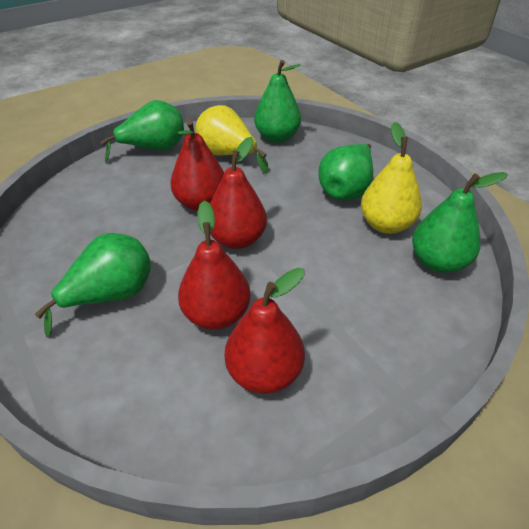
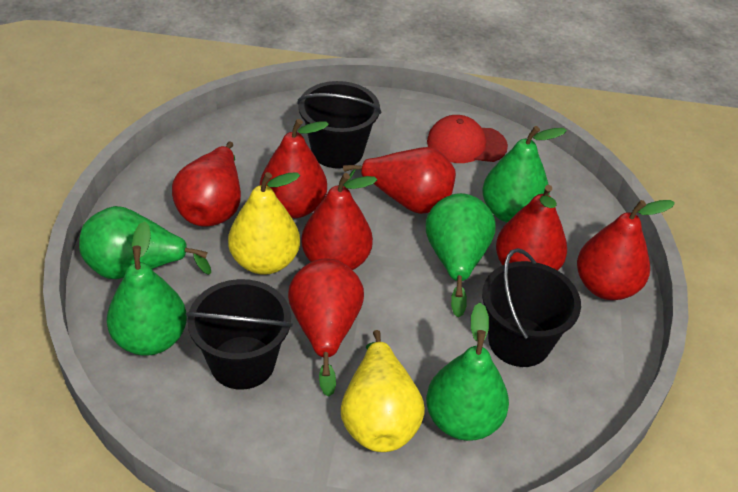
black bucket: 0 -> 3
red cap: 0 -> 1
red pear: 4 -> 7

